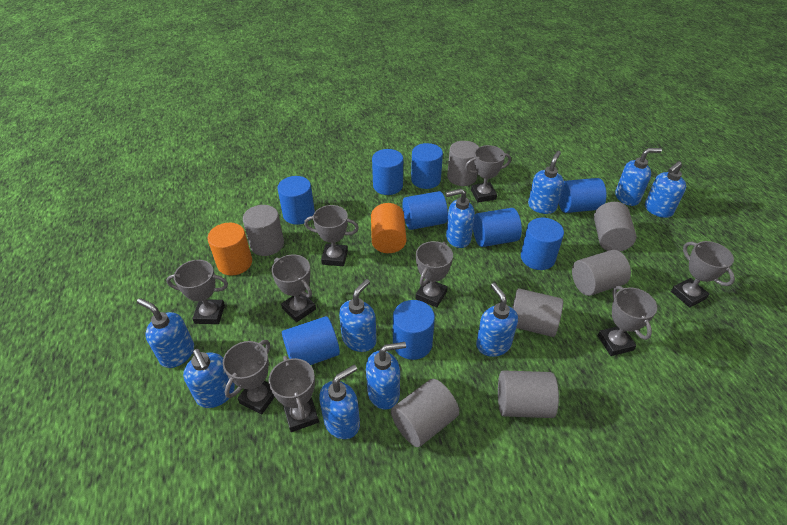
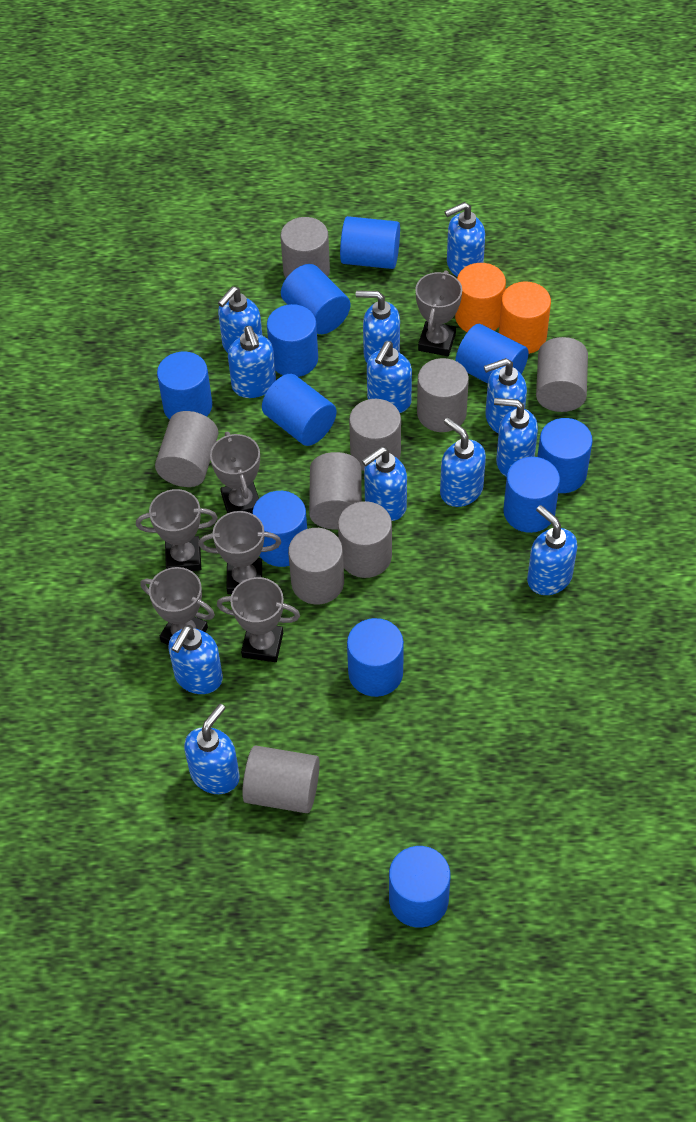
blue cylinder: 9 -> 11
blue soap dispenser: 10 -> 12
grey cylinder: 7 -> 9
grey trophy: 9 -> 6

